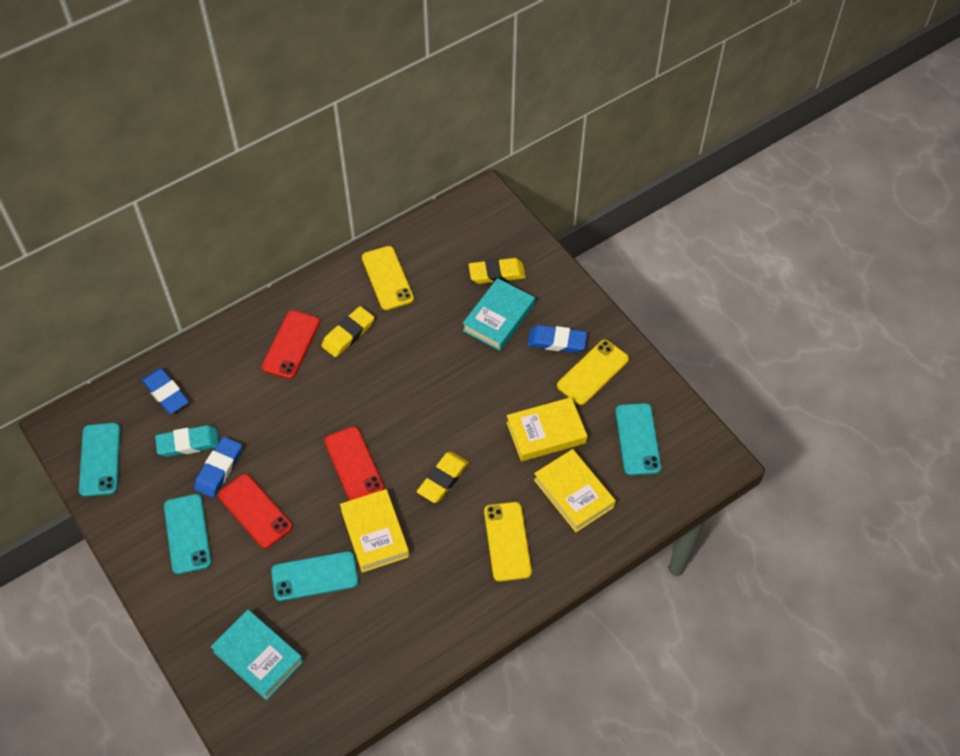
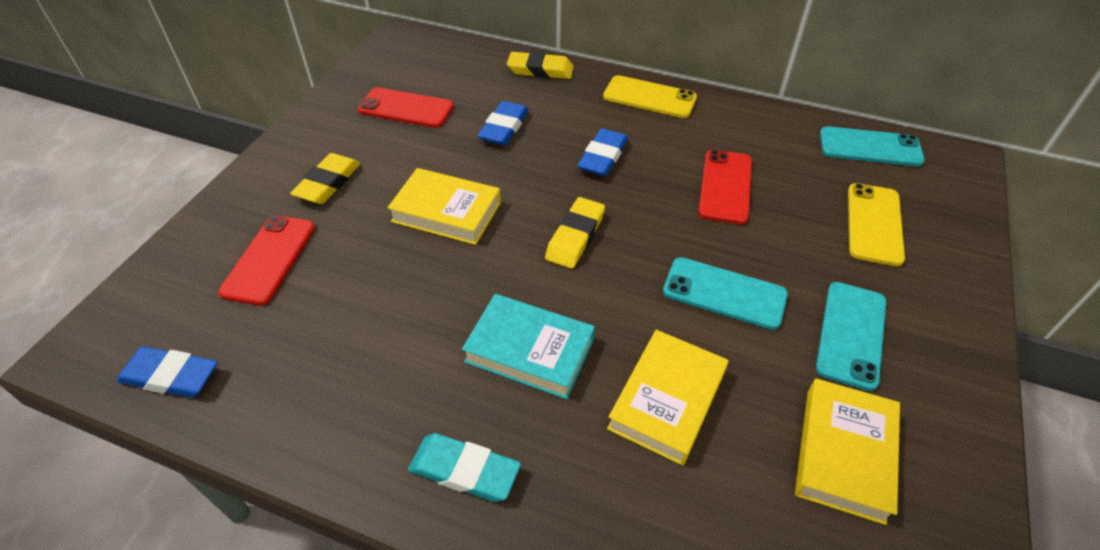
turquoise book: 2 -> 1
turquoise phone: 4 -> 3
yellow phone: 3 -> 2

